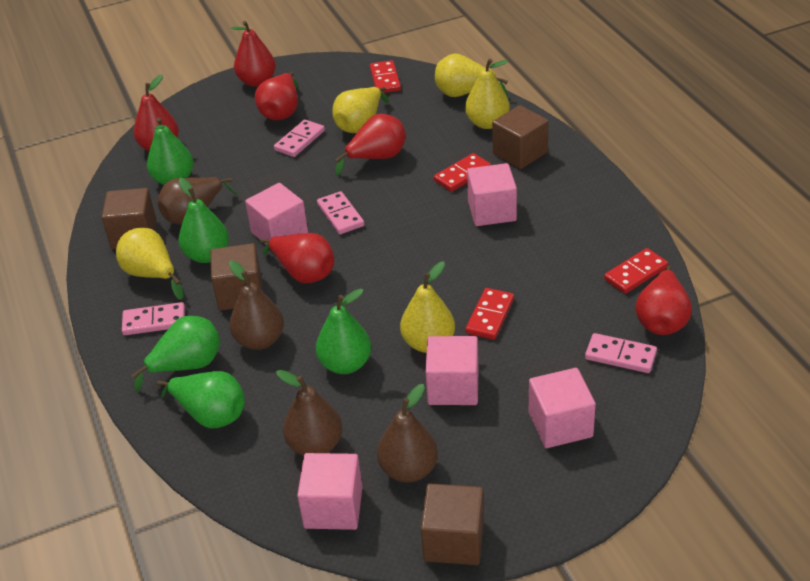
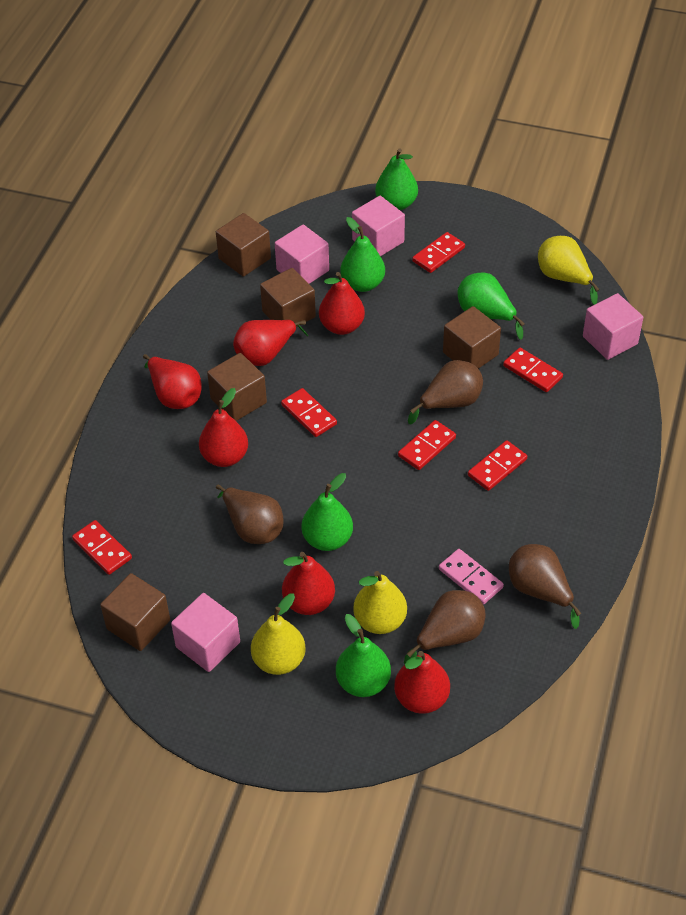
brown cube: 4 -> 5
pink cube: 5 -> 4
pink domino: 4 -> 1
red domino: 4 -> 6
yellow pear: 5 -> 3

